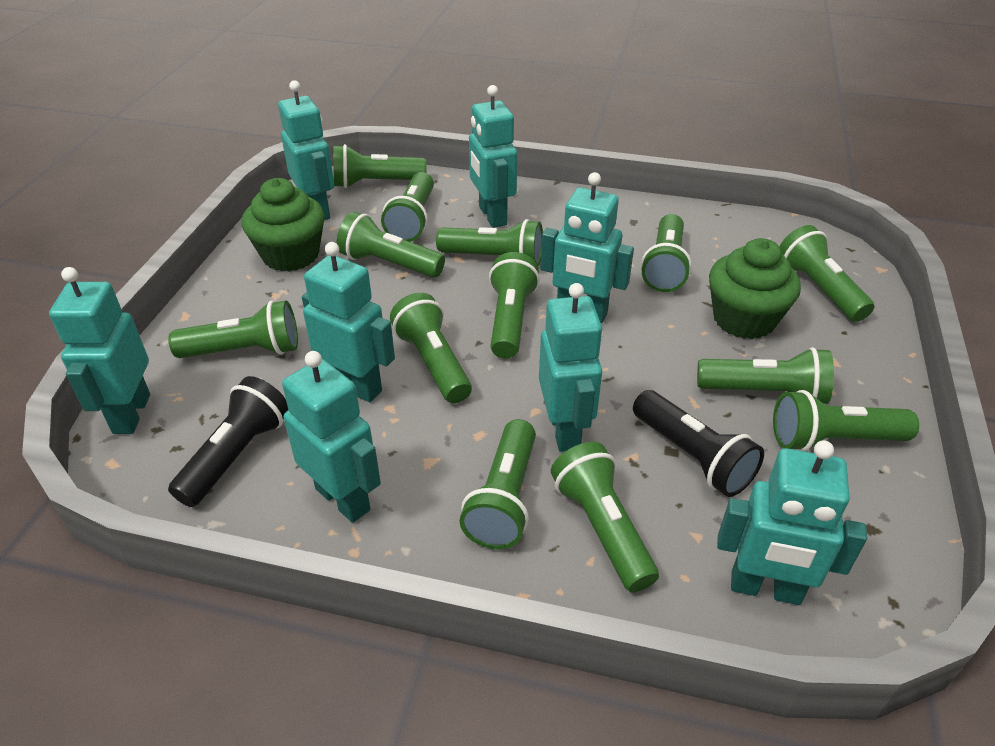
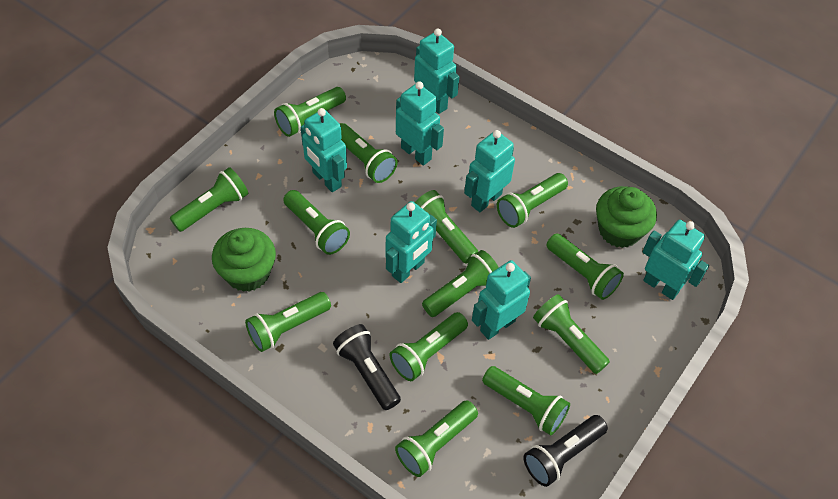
turquoise robot: 8 -> 7

